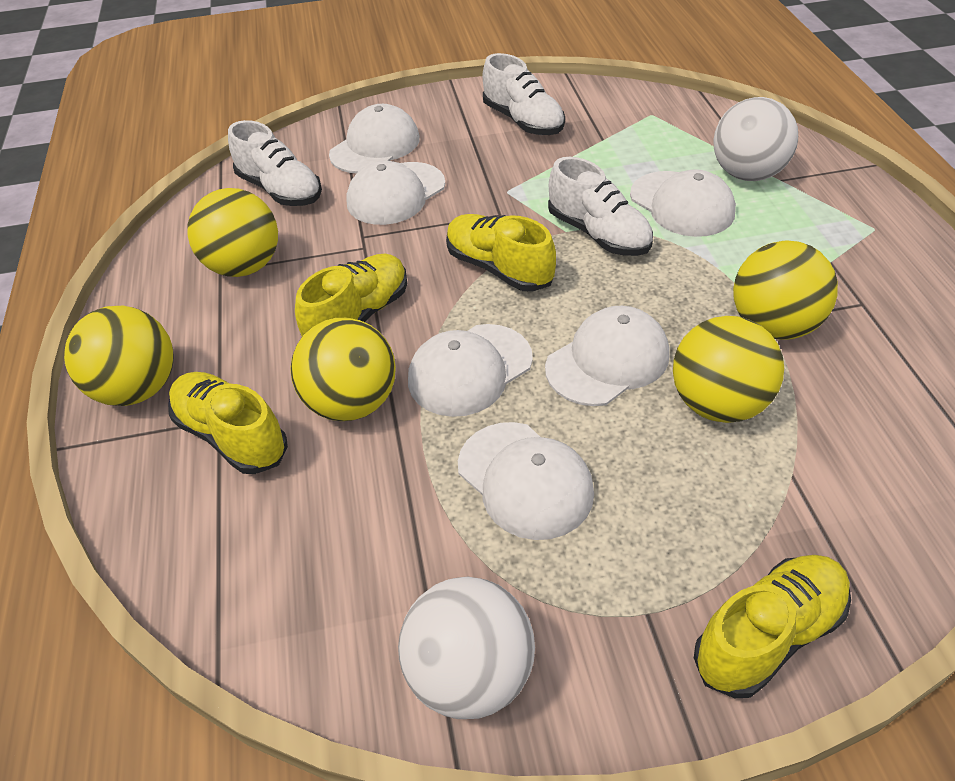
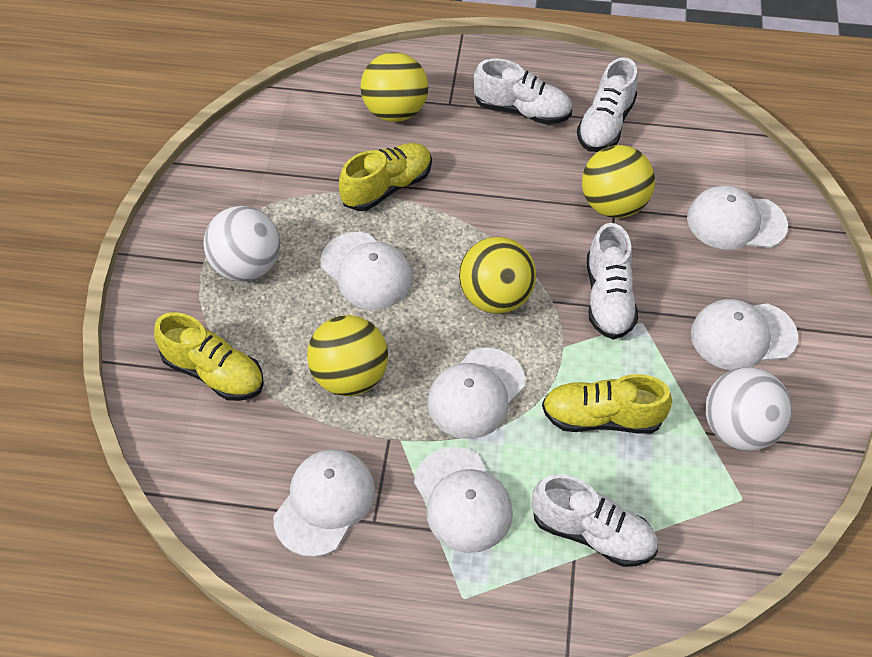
white shoe: 3 -> 4
yellow ball: 5 -> 4
yellow shoe: 4 -> 3

